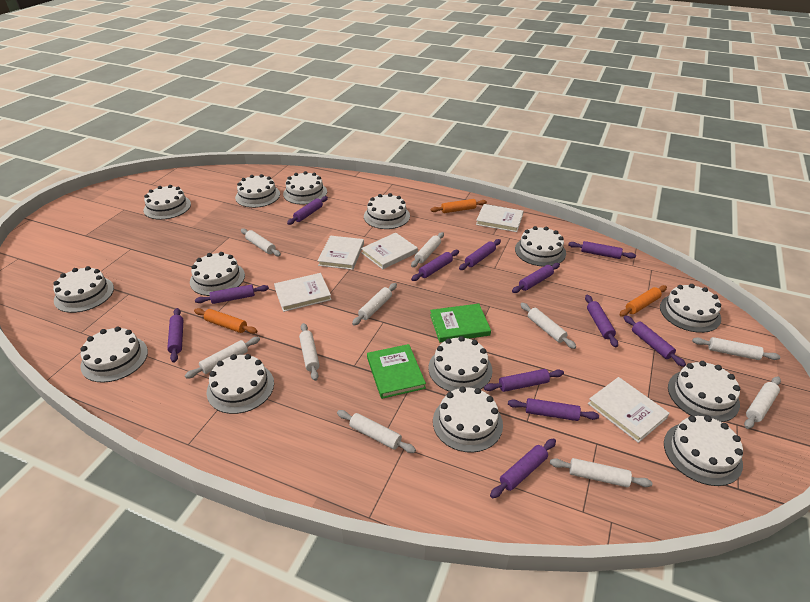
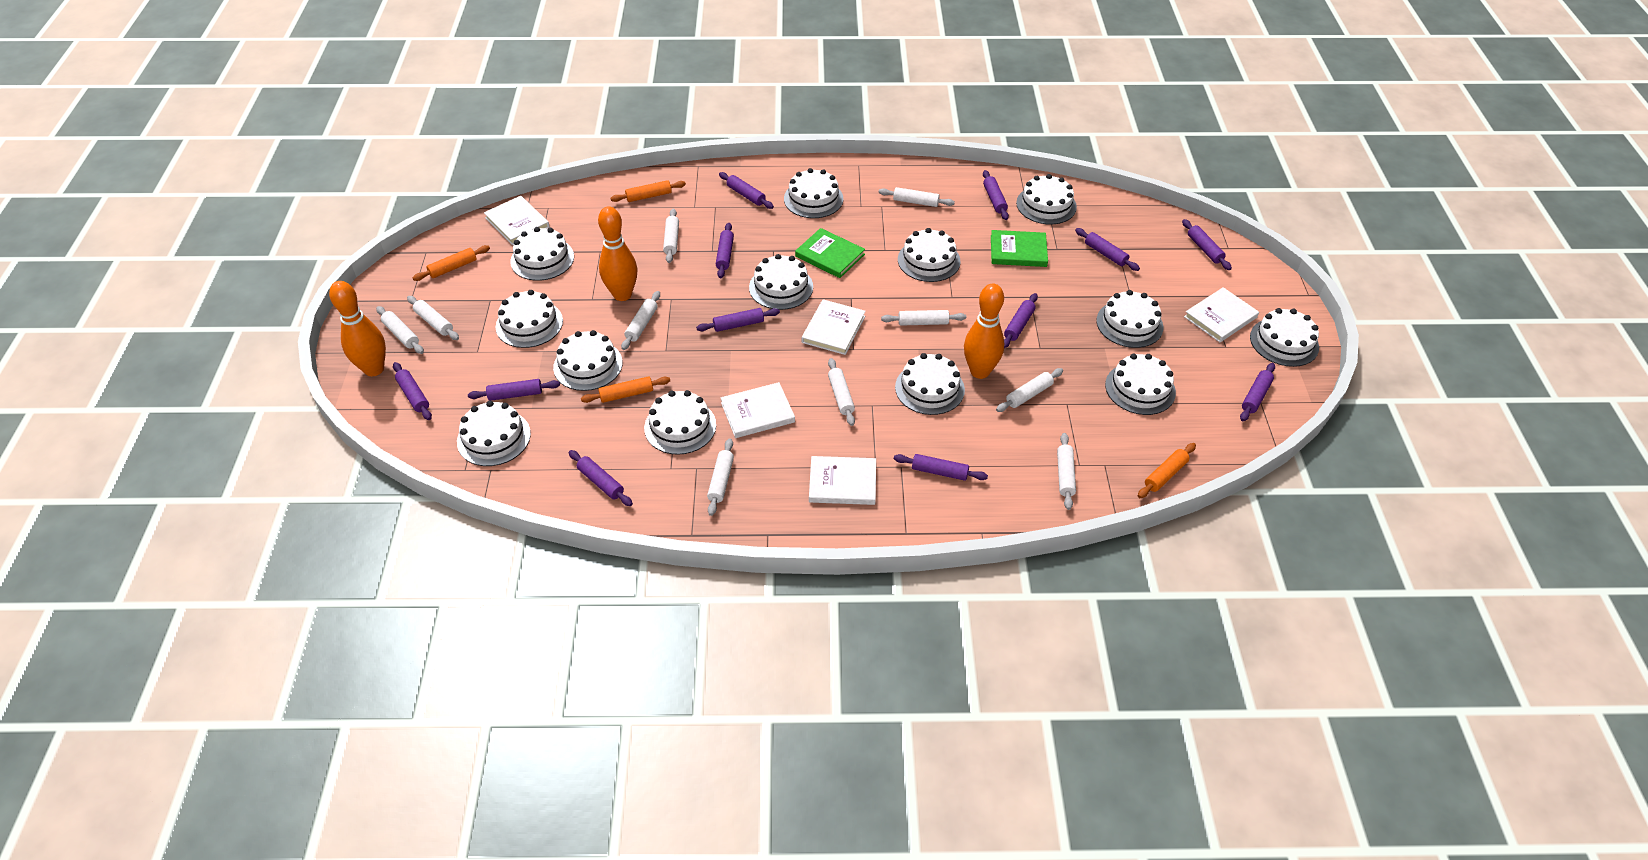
orange bowling pin: 0 -> 3
orange rolling pin: 3 -> 4
white cake: 14 -> 13

